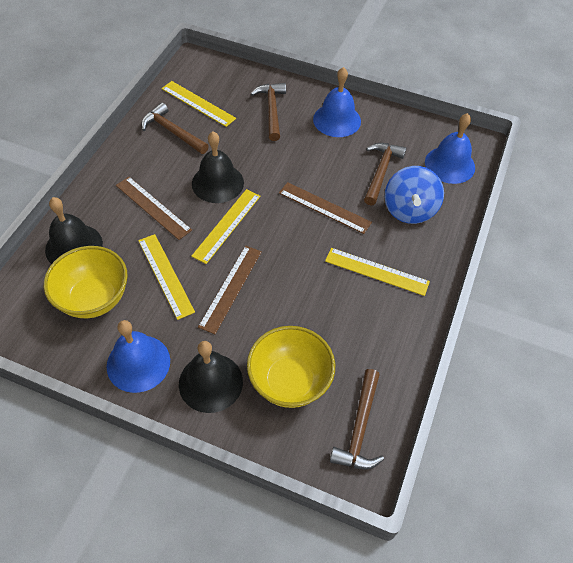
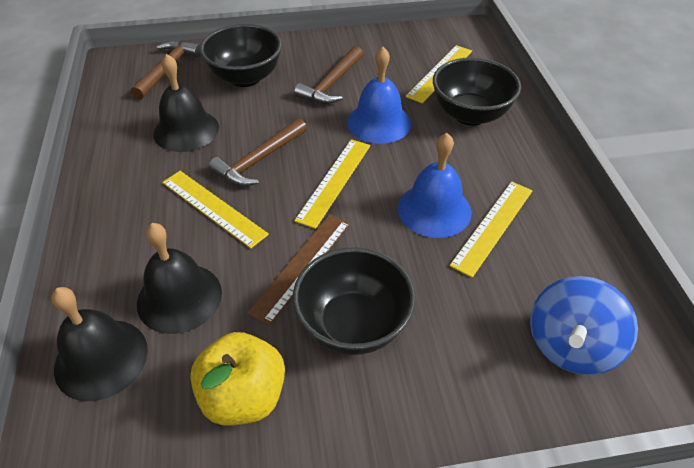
black bowl: 0 -> 3
blue bell: 3 -> 2
brown hammer: 4 -> 3
brown ruler: 3 -> 1
yellow apple: 0 -> 1
yellow bowl: 2 -> 0

